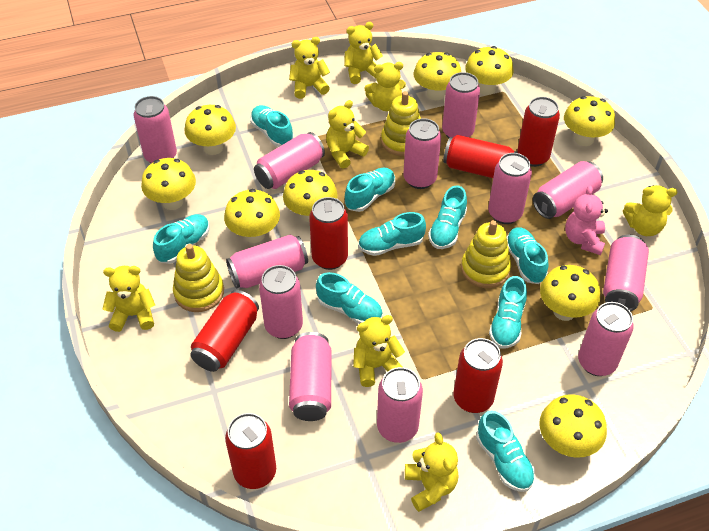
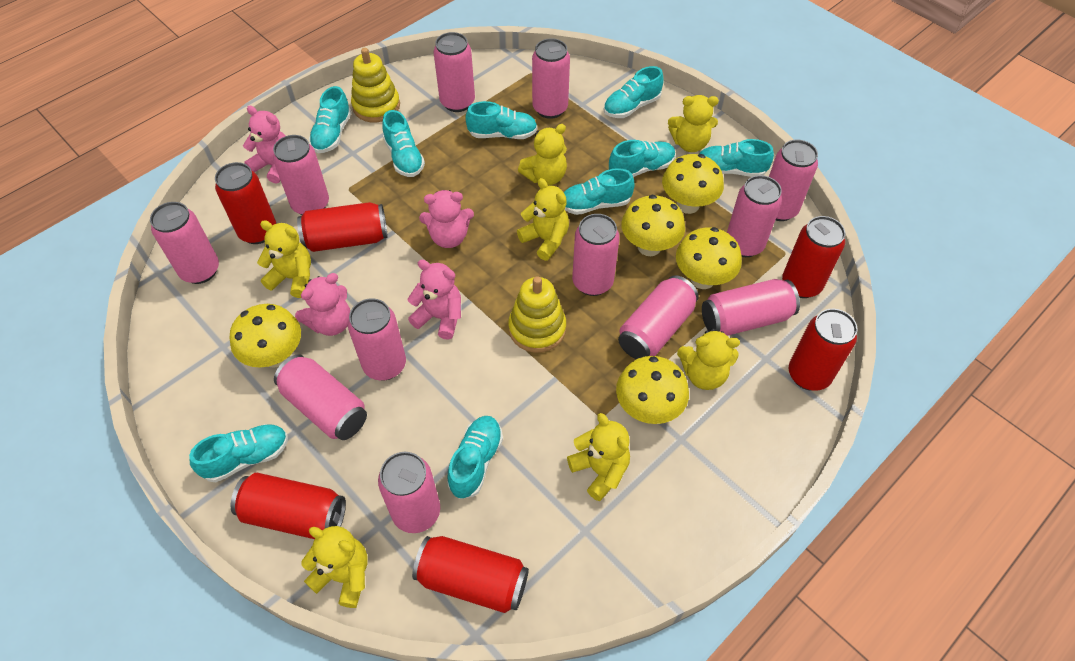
pink teddy bear: 1 -> 4
yellow mushroom: 9 -> 5
yellow stacking toy: 3 -> 2
yellow teddy bear: 8 -> 7

